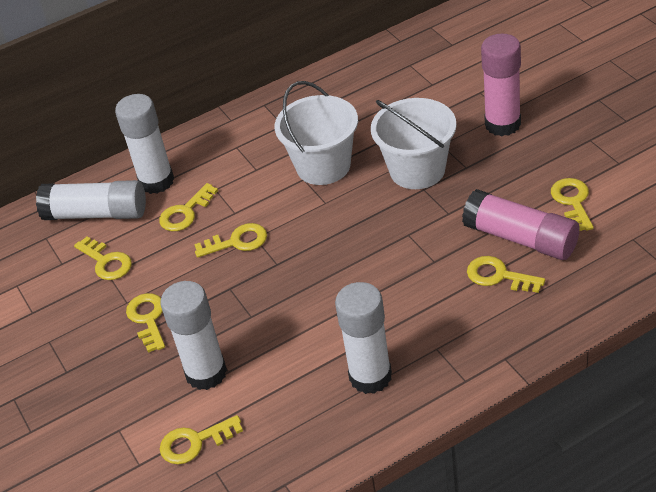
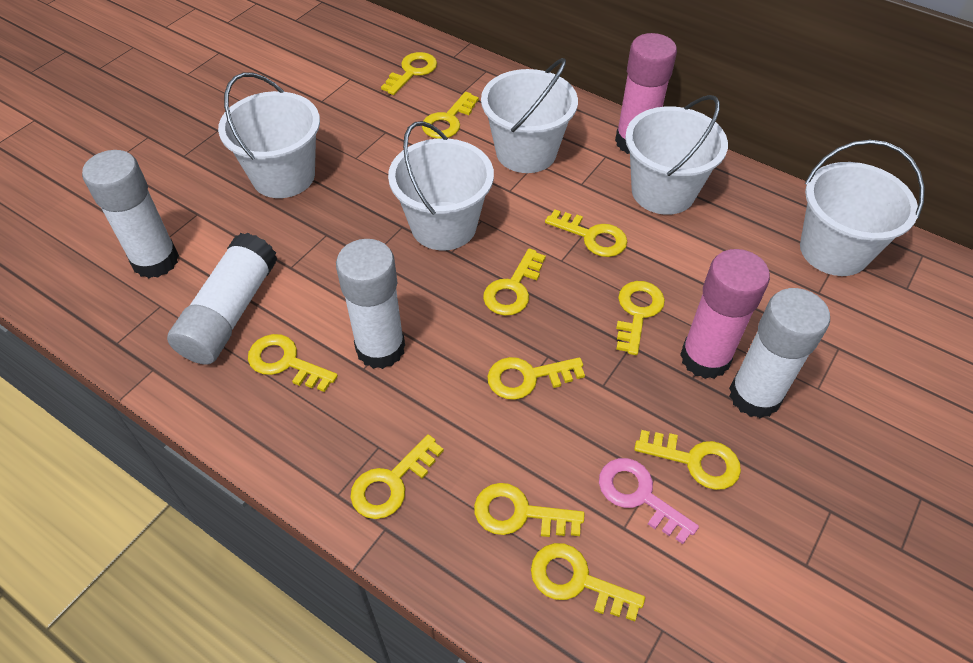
pink key: 0 -> 1
white bucket: 2 -> 5
yellow key: 7 -> 11

